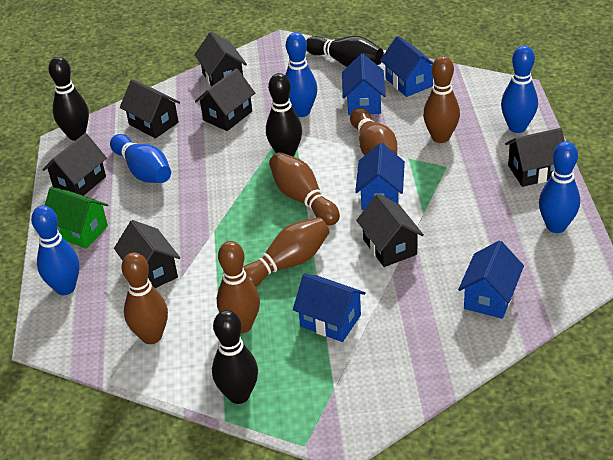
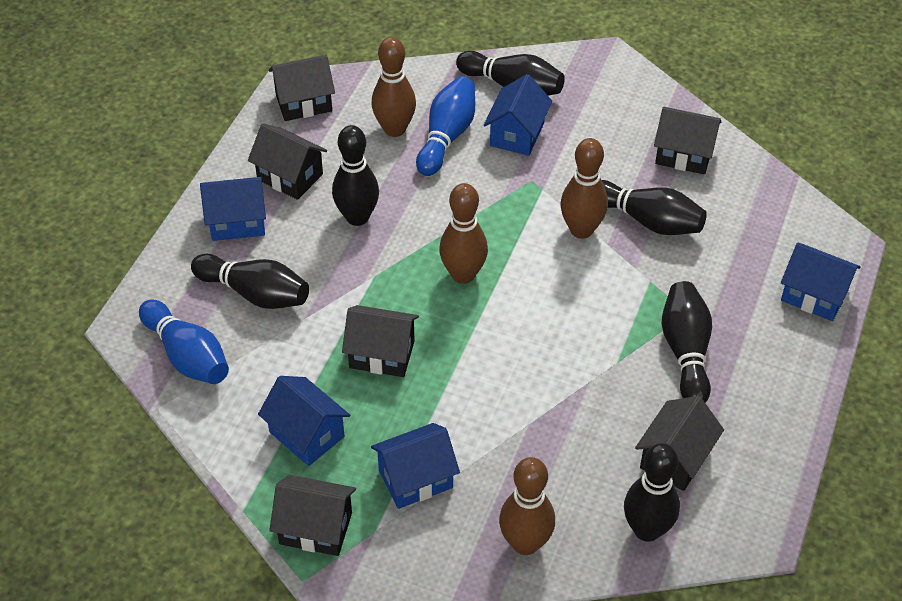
black bowling pin: 4 -> 6
black house: 7 -> 6
blue bowling pin: 5 -> 2
brown bowling pin: 6 -> 4
green house: 1 -> 0

